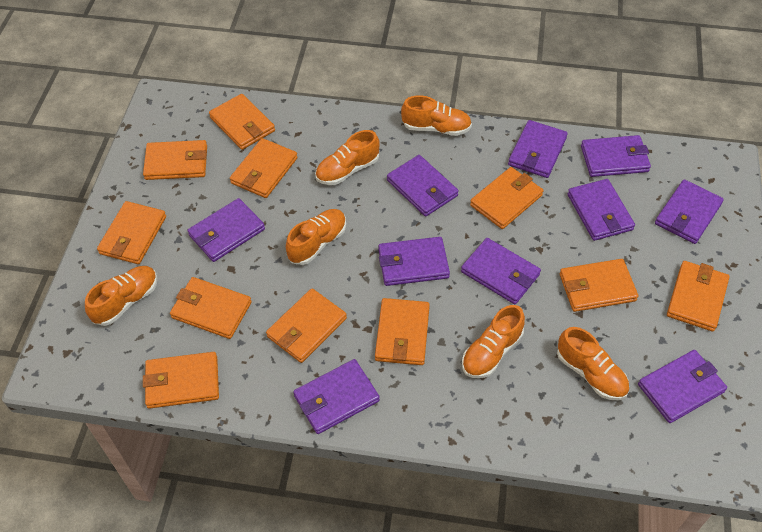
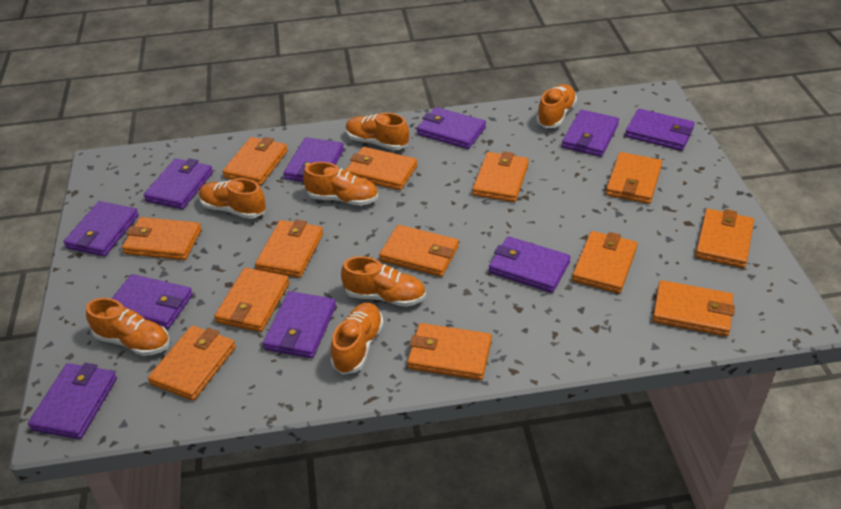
orange shoe: 6 -> 7
orange wallet: 11 -> 13

